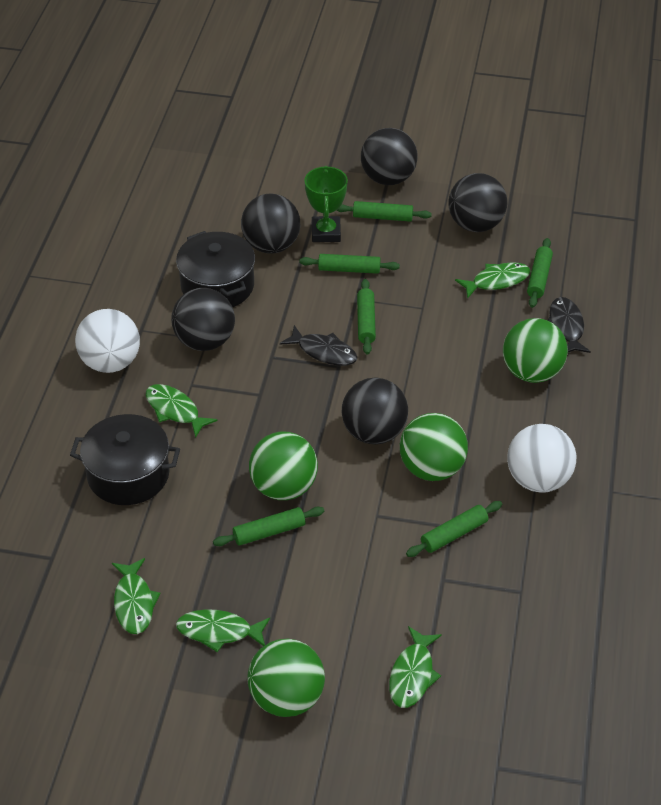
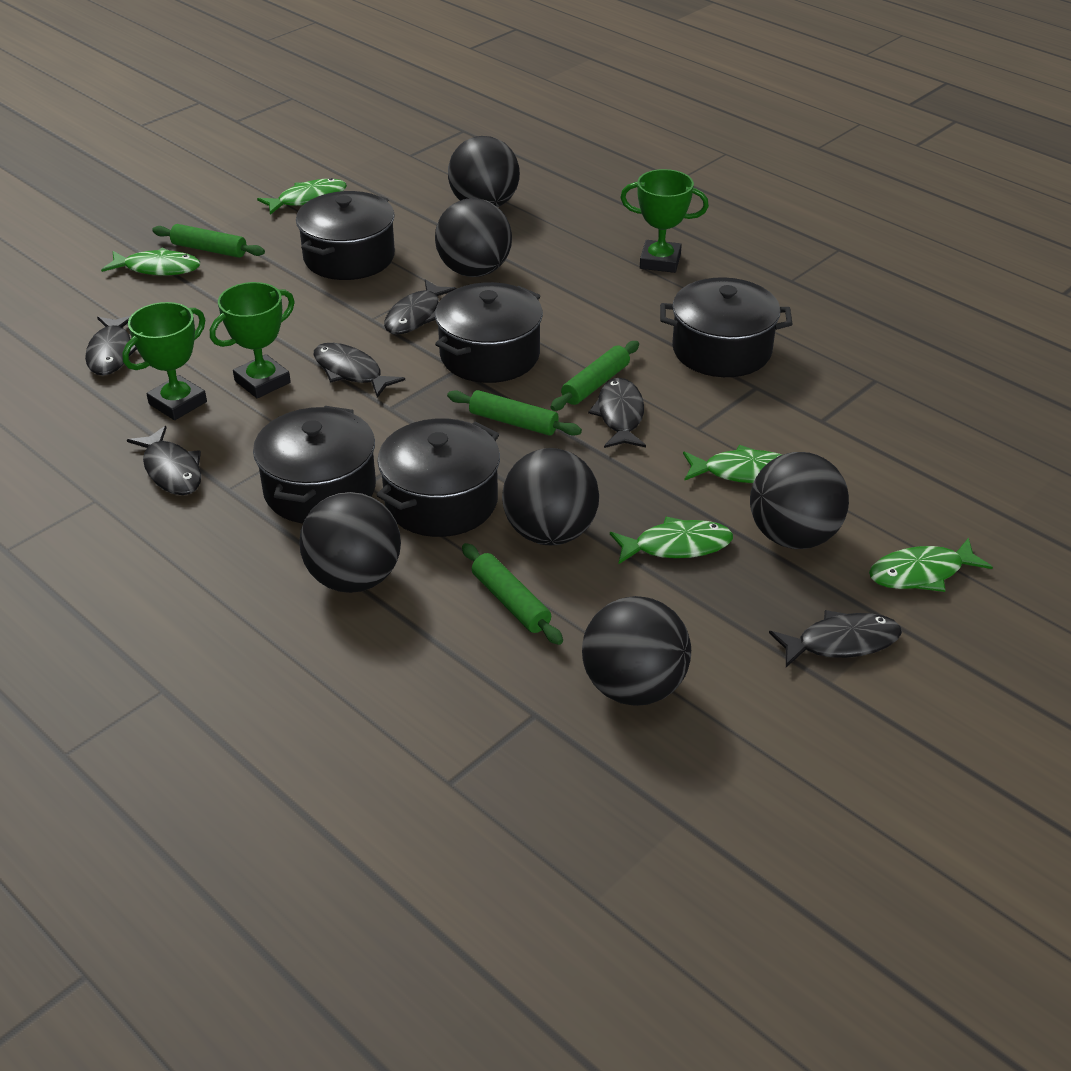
black ball: 5 -> 6
black fish: 2 -> 6
black pot: 2 -> 5
green ball: 4 -> 0
green rolling pin: 6 -> 4
green trophy: 1 -> 3
white ball: 2 -> 0

